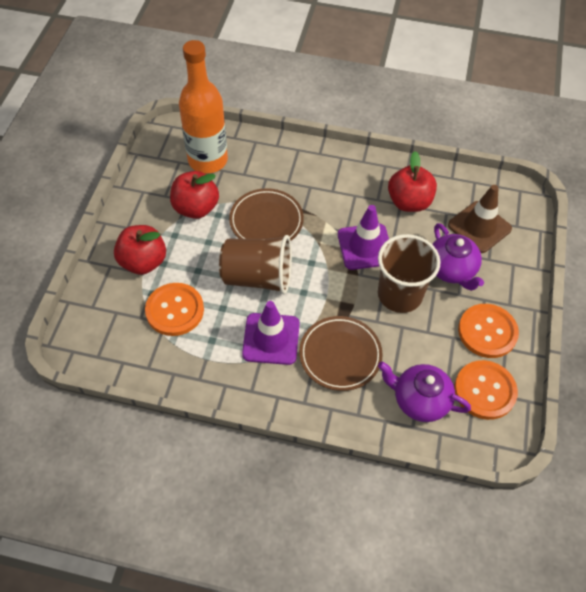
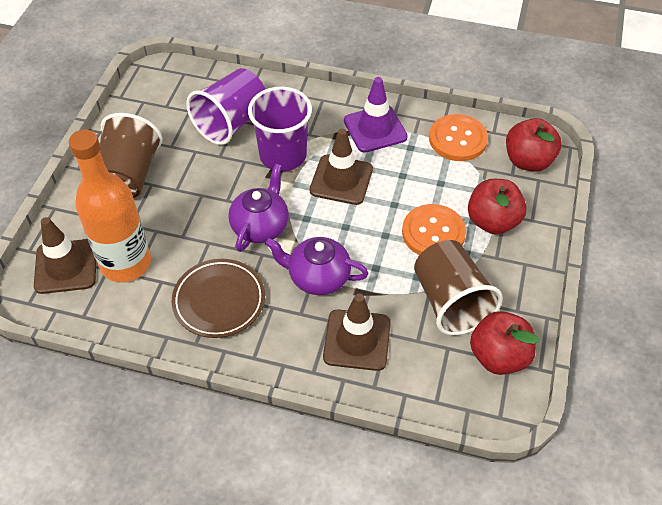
brown plate: 2 -> 1
brown traffic cone: 1 -> 3
orange button: 3 -> 2
purple cup: 0 -> 2
purple traffic cone: 2 -> 1

